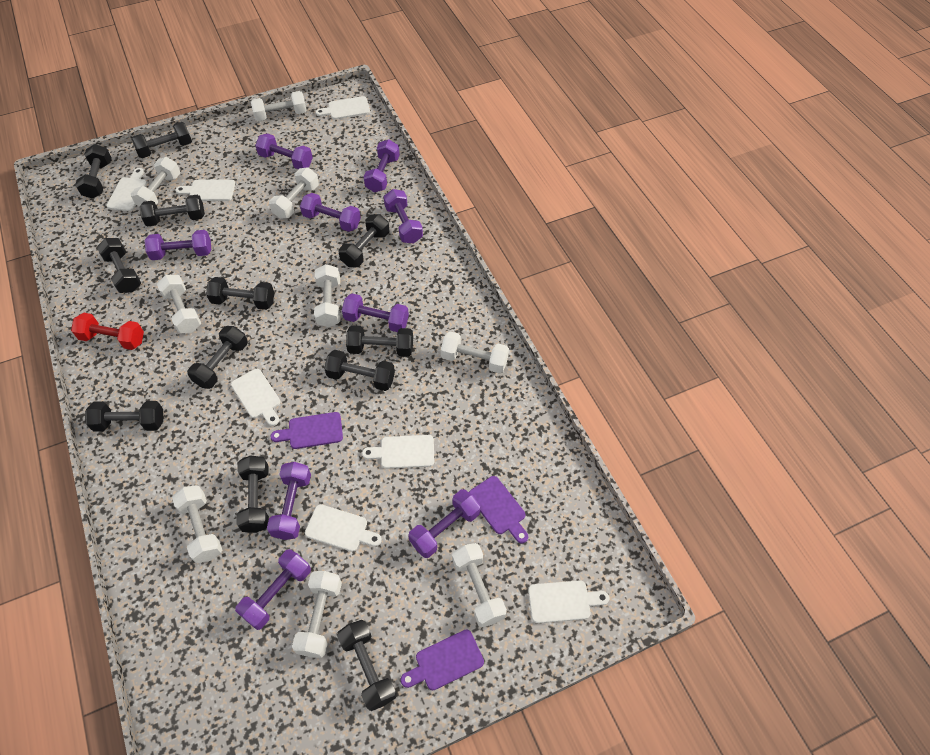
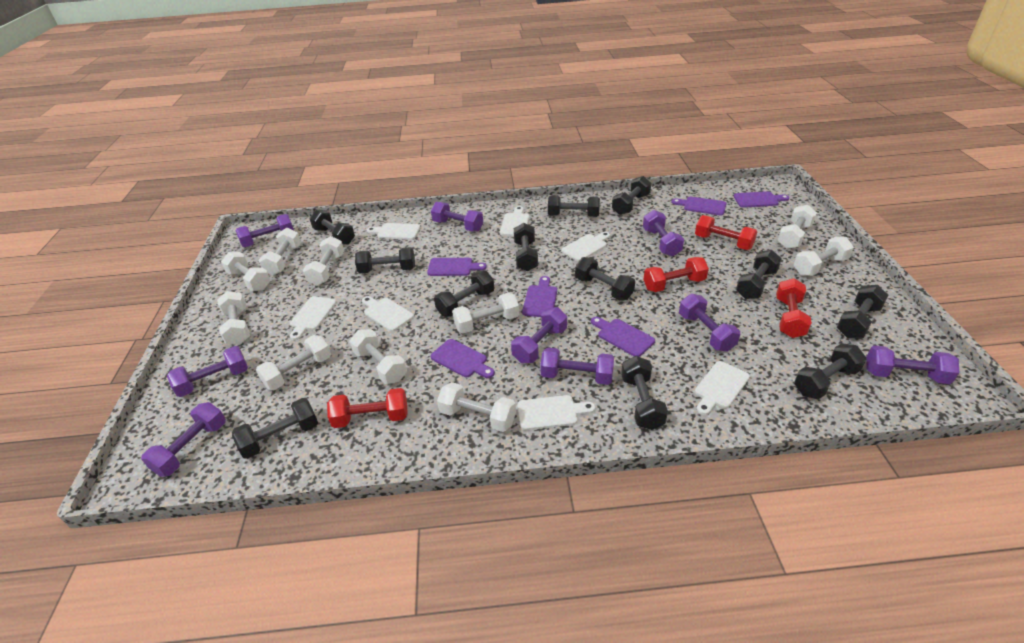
purple cutting board: 3 -> 6
red dumbbell: 1 -> 4
white dumbbell: 9 -> 10

